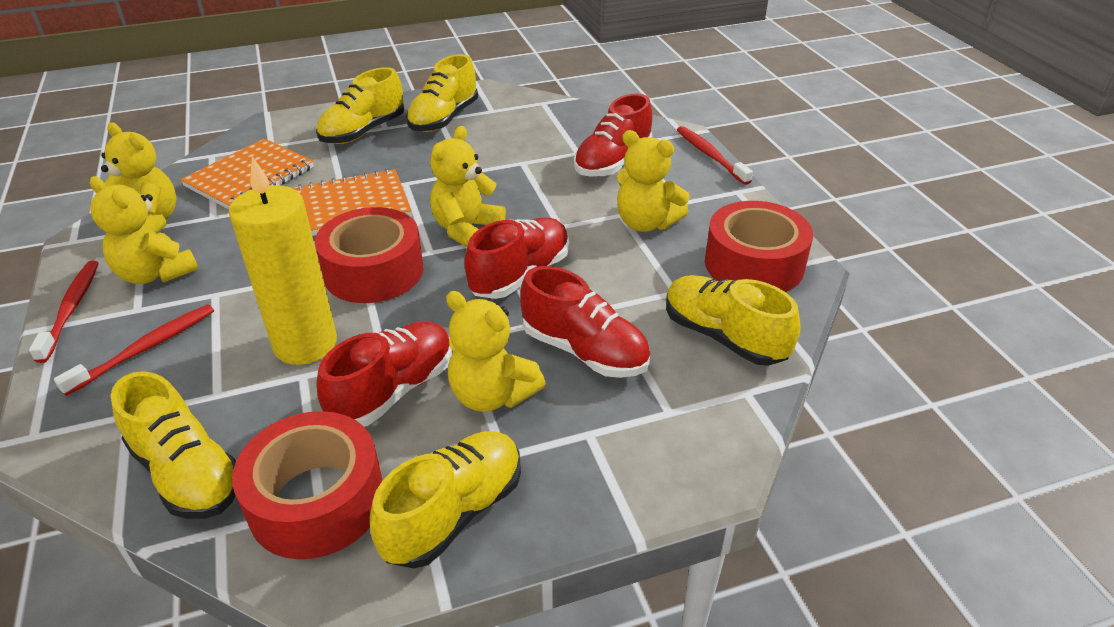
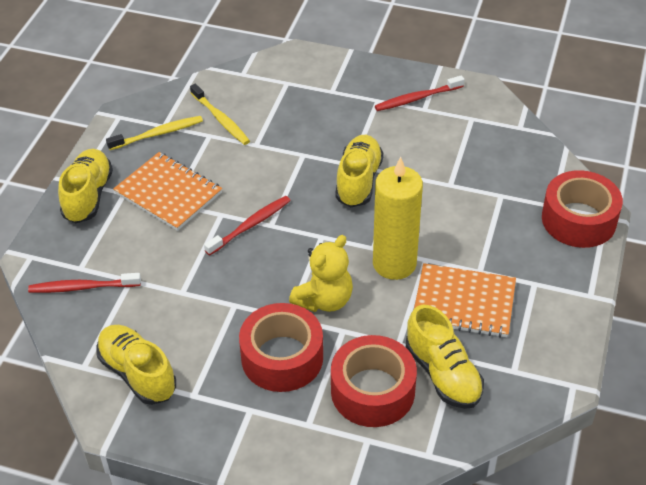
red shoe: 4 -> 0
yellow shoe: 5 -> 4
yellow teddy bear: 5 -> 1
yellow toothbrush: 0 -> 2

